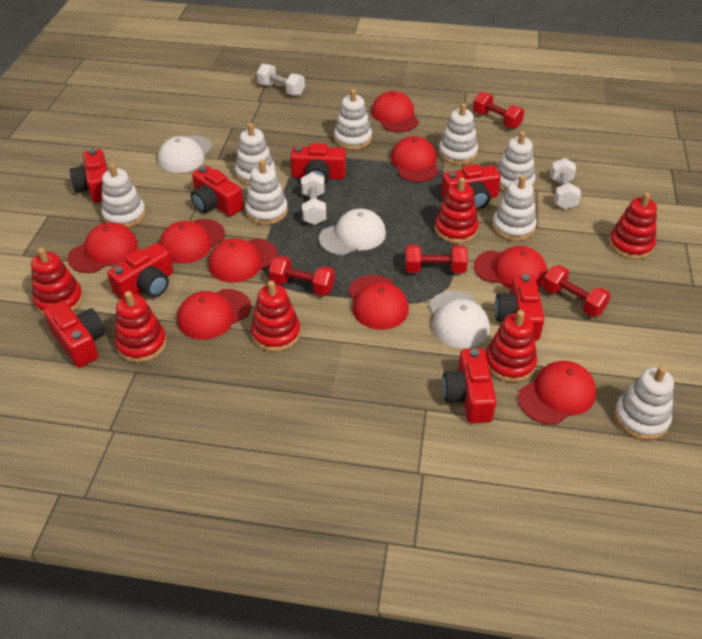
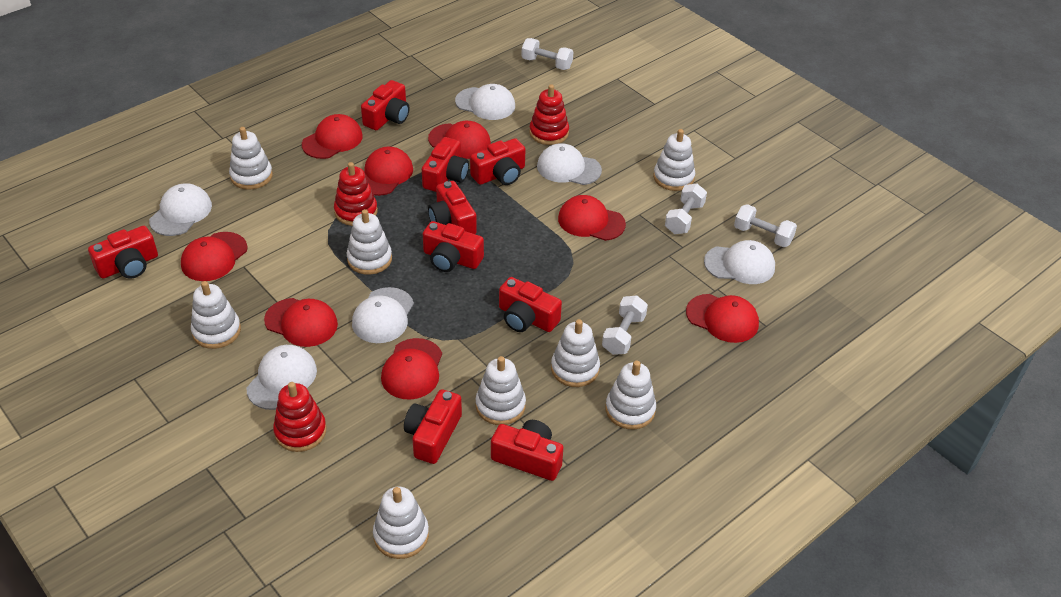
red camera: 8 -> 9
red cap: 9 -> 8
red dumbbell: 4 -> 0
red stacking toy: 6 -> 3
white cap: 3 -> 6
white dumbbell: 3 -> 4

